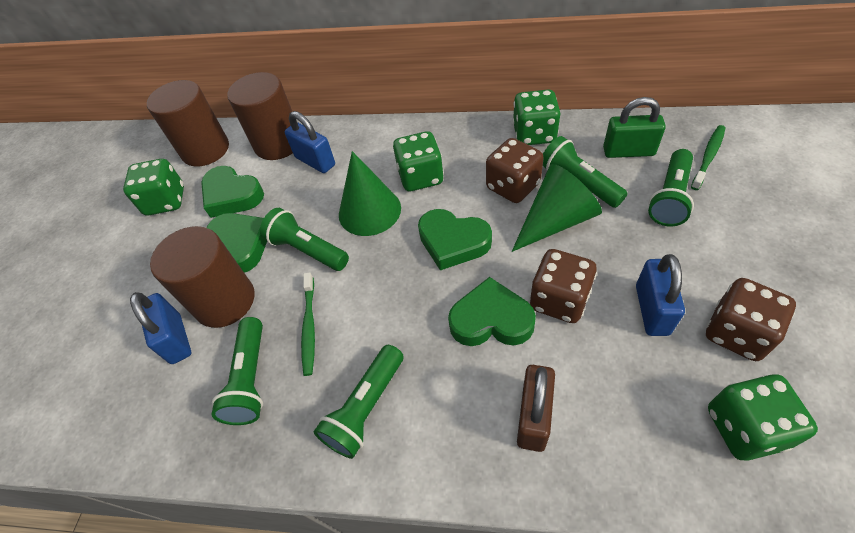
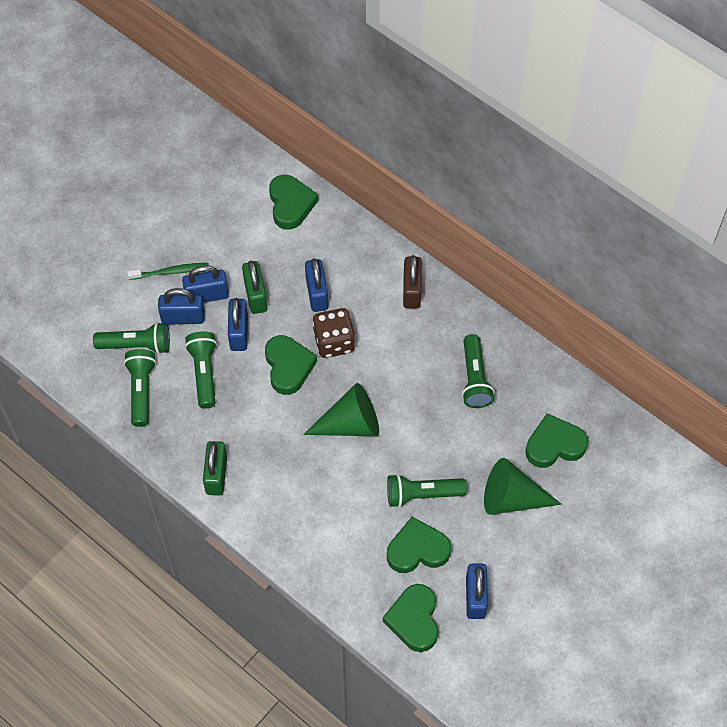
blue padlock: 3 -> 5
brown cylinder: 3 -> 0
brown dice: 3 -> 1
green dice: 4 -> 0
green heart: 4 -> 5
green padlock: 1 -> 2
green toothbrush: 2 -> 1

